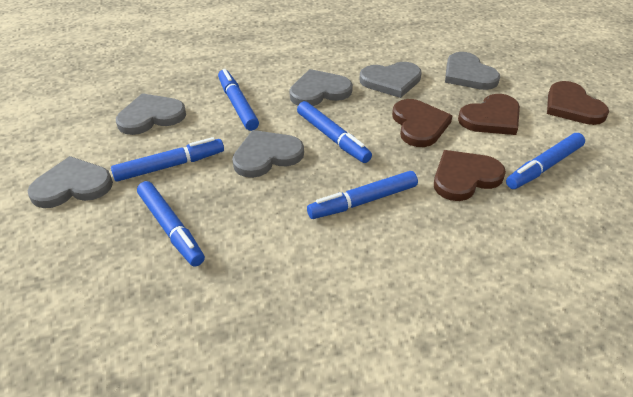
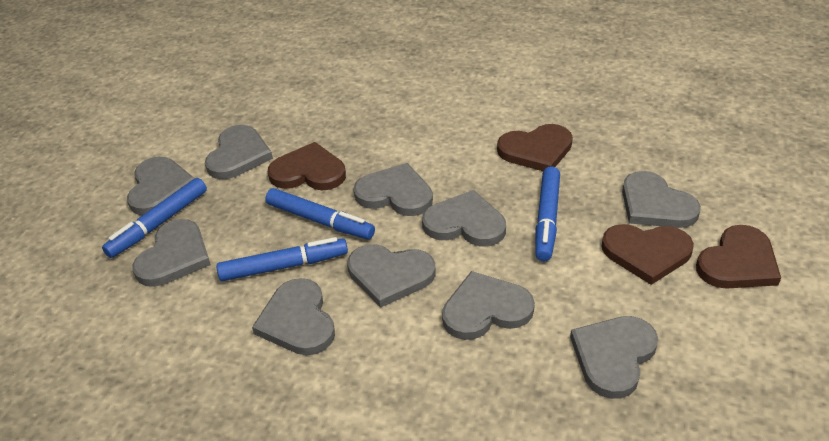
blue marker: 6 -> 4
grey heart: 6 -> 10

